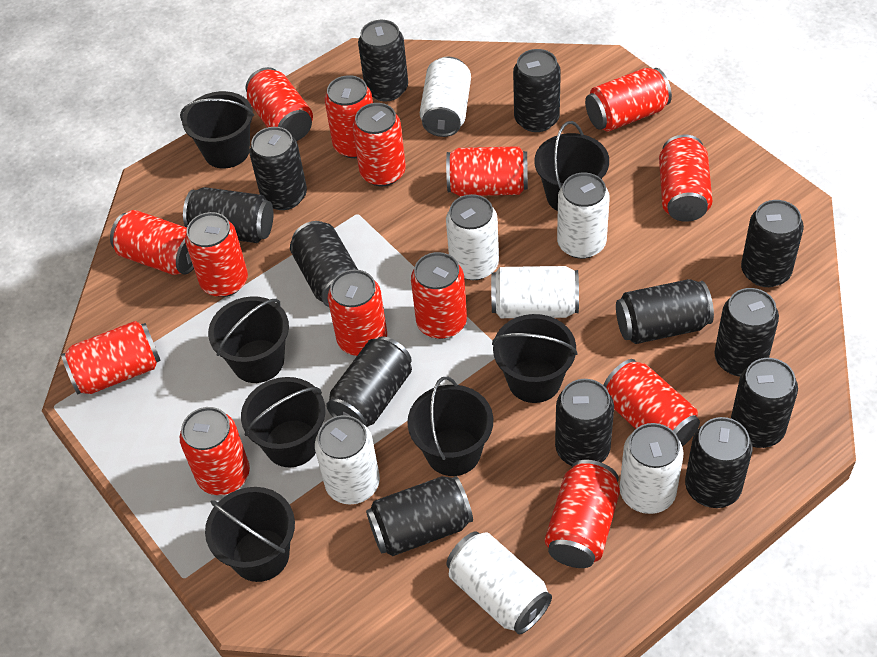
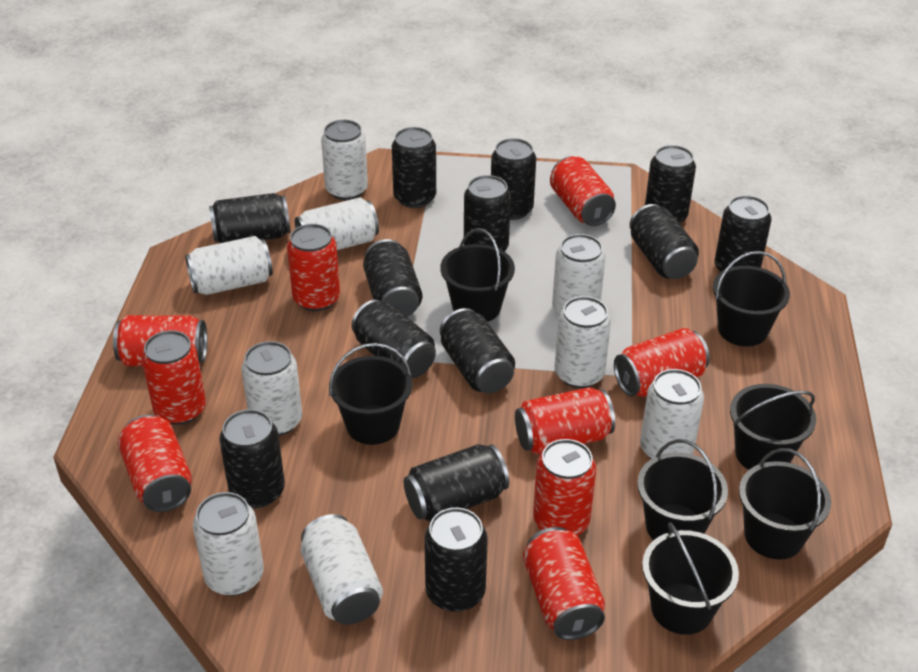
red can: 14 -> 9
white can: 7 -> 9

